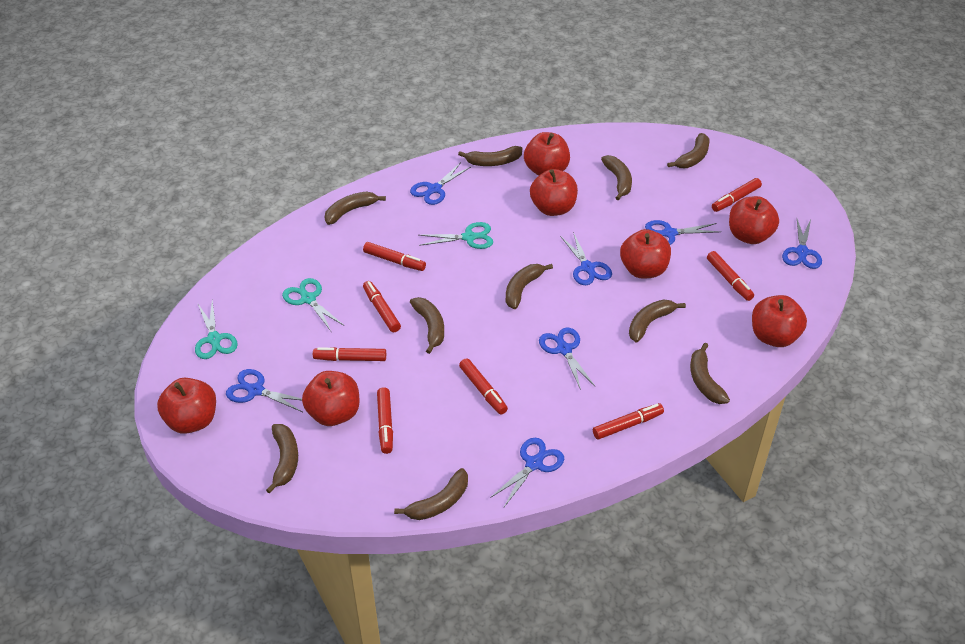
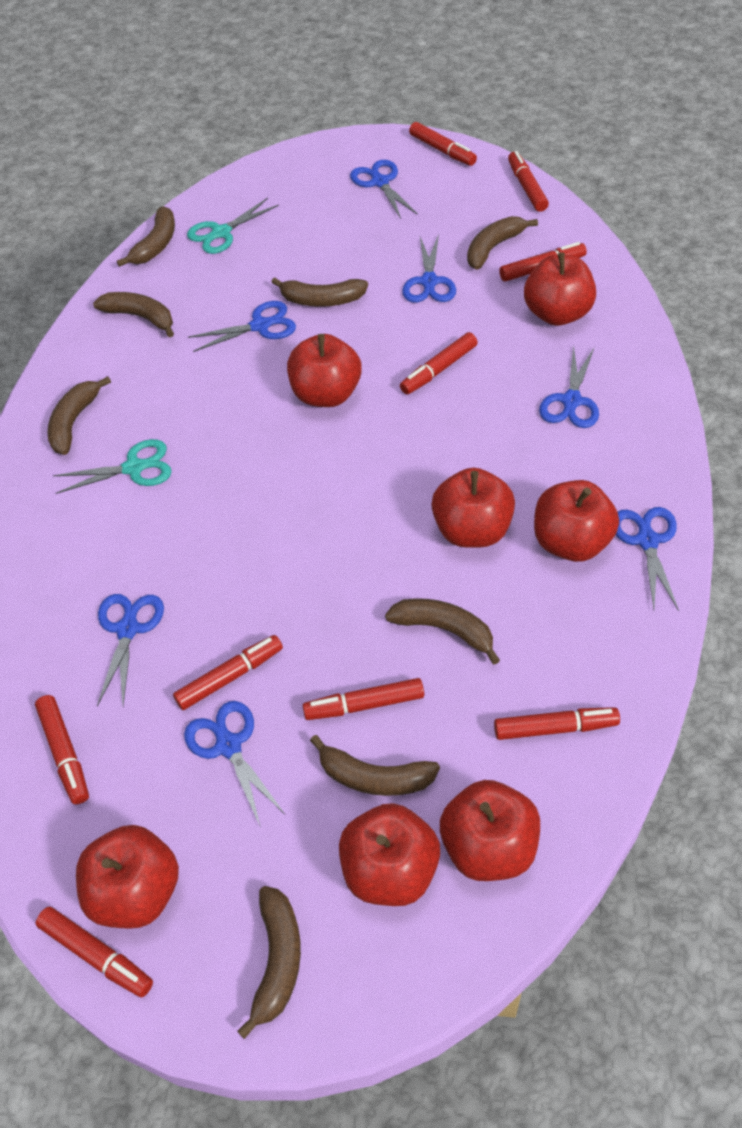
brown banana: 10 -> 8
red marker: 8 -> 9
turquoise scissors: 3 -> 2

